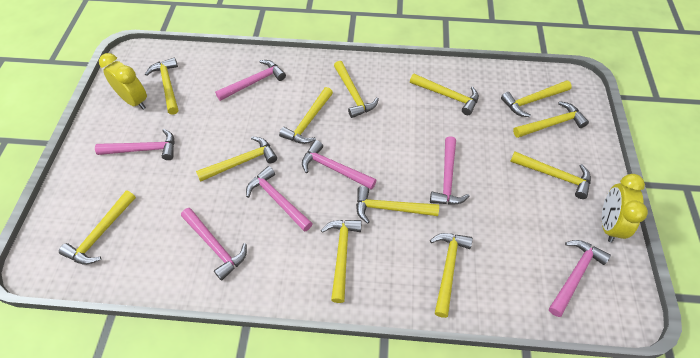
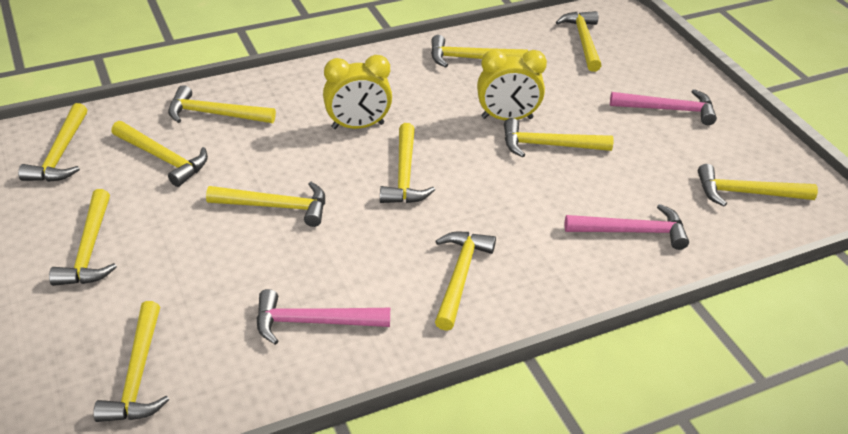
pink hammer: 7 -> 3

